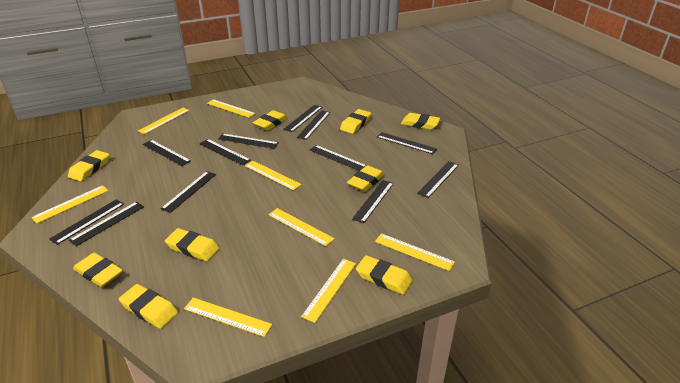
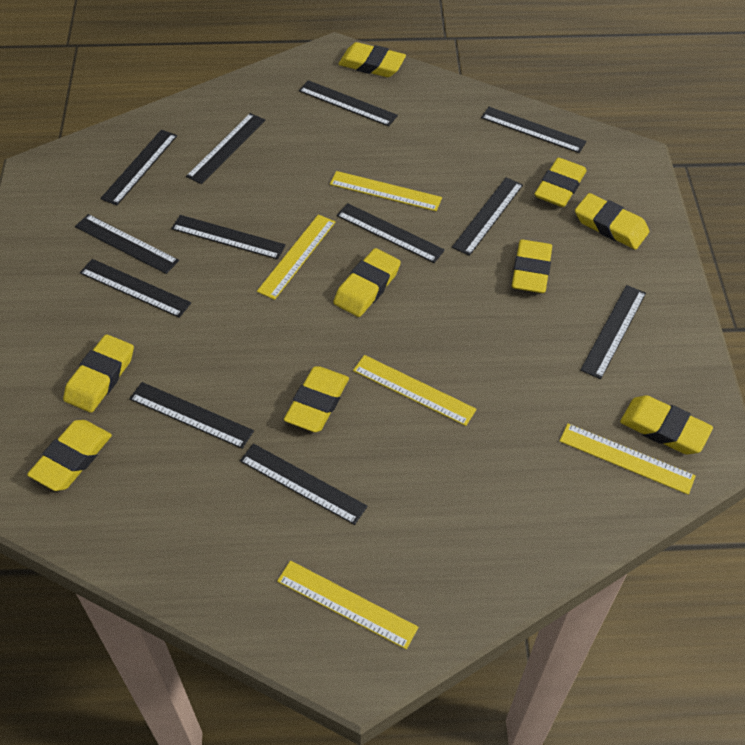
yellow ruler: 8 -> 5

